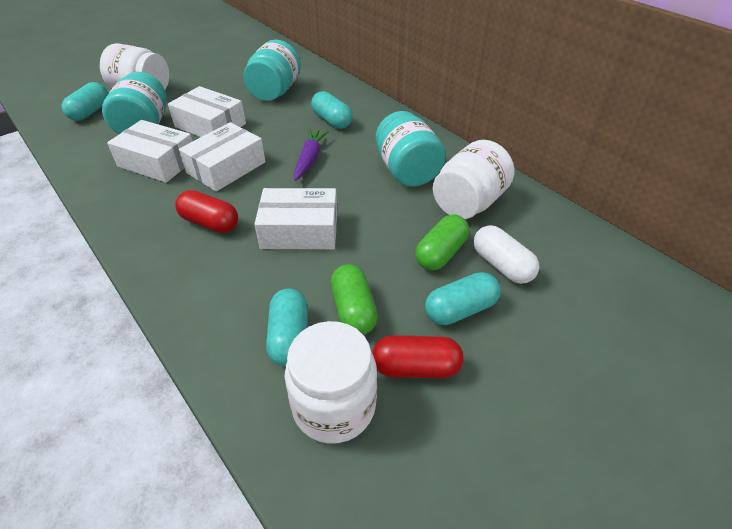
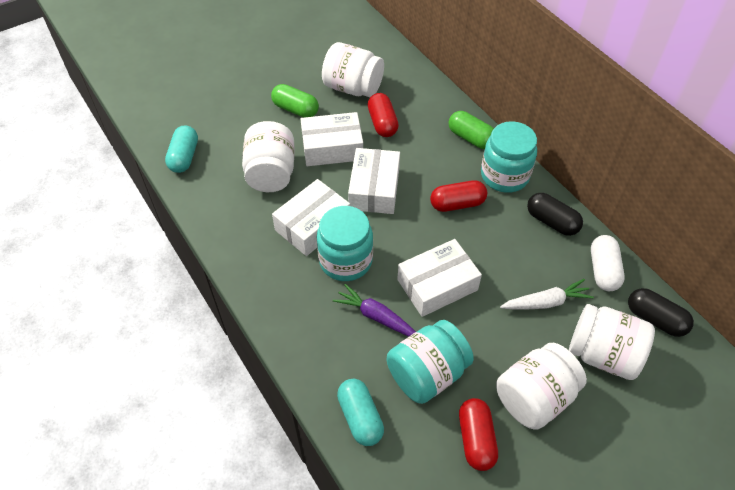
black capsule: 0 -> 2
red capsule: 2 -> 3
turquoise capsule: 4 -> 2
white carrot: 0 -> 1
white jar: 3 -> 4

